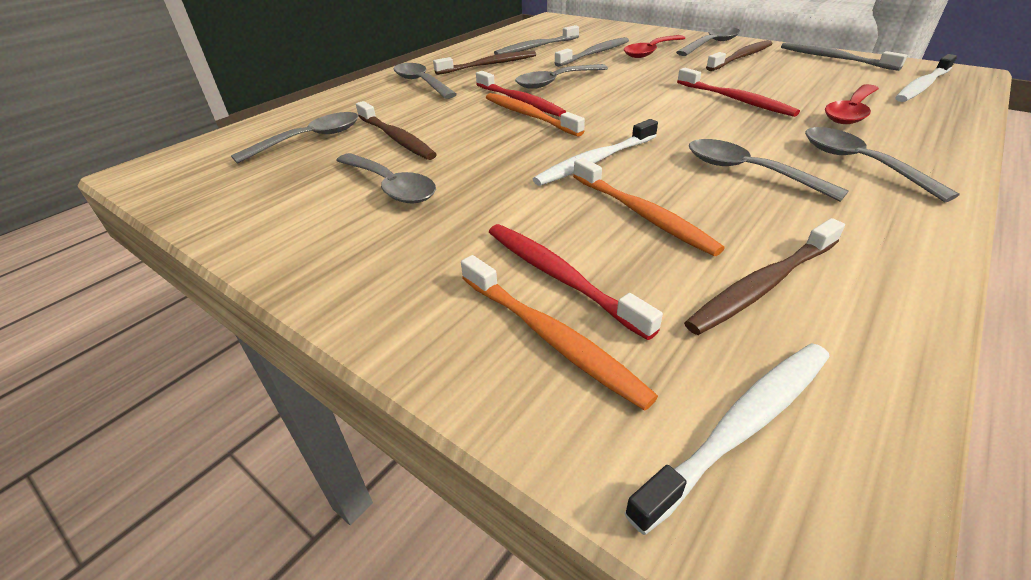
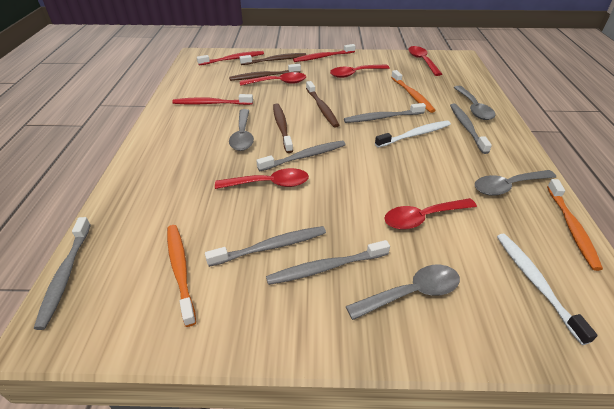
grey spoon: 7 -> 4
grey toothbrush: 3 -> 6
red spoon: 2 -> 5
white toothbrush: 3 -> 2

